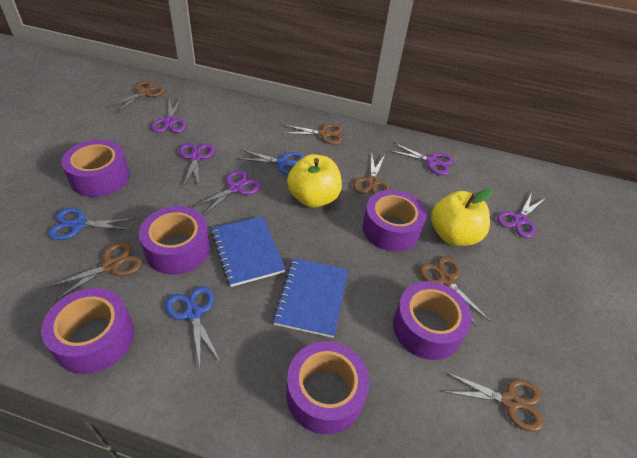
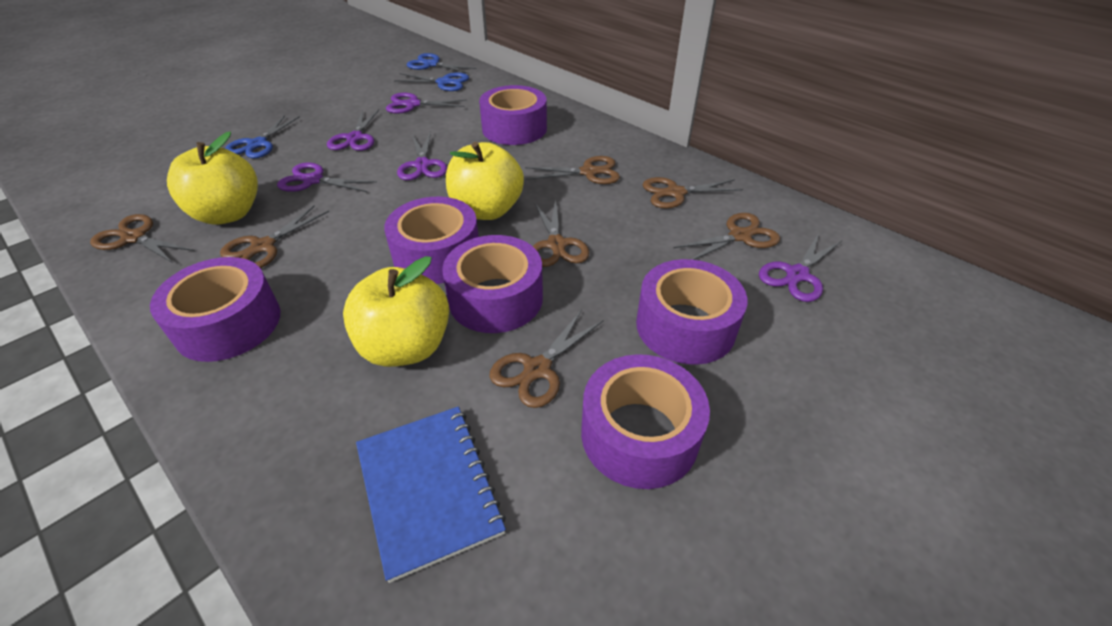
blue notebook: 2 -> 1
brown scissors: 6 -> 7
yellow apple: 2 -> 3

